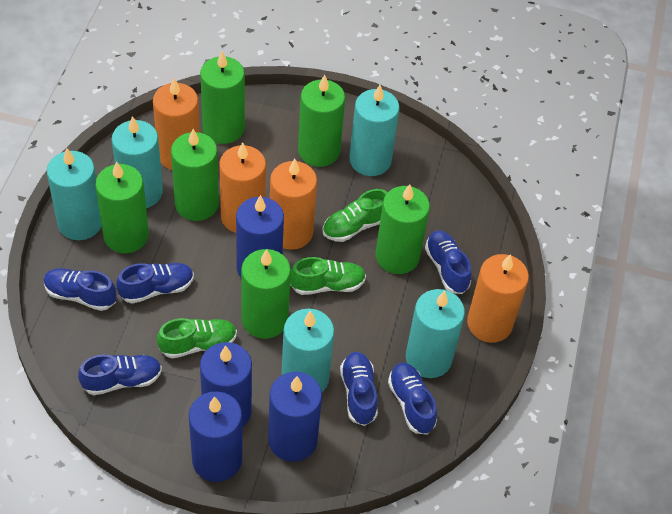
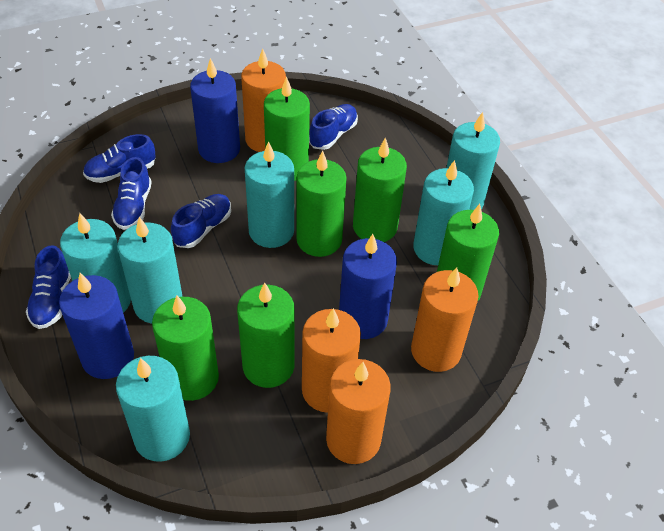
blue candle: 4 -> 3
blue shoe: 6 -> 5
green shoe: 3 -> 0
turquoise candle: 5 -> 6

